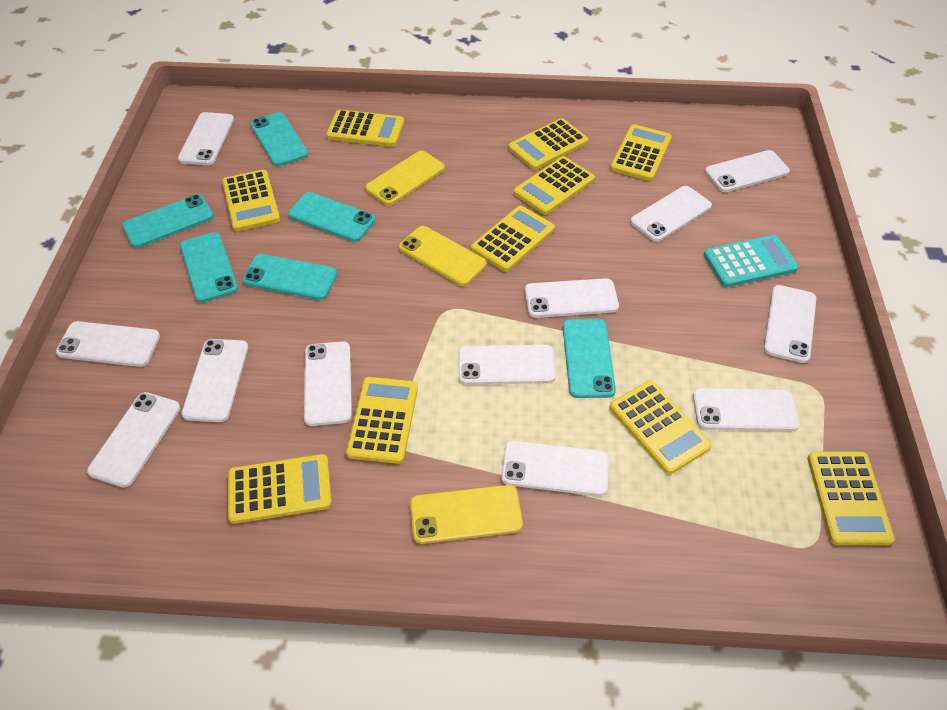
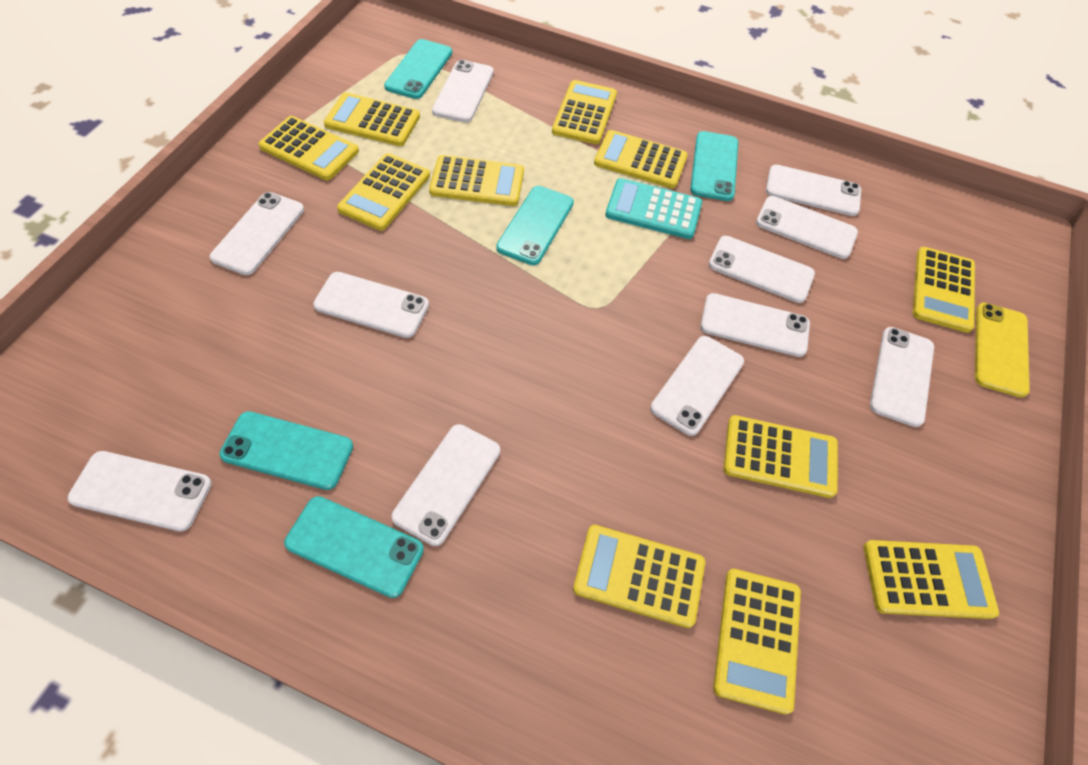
turquoise phone: 6 -> 5
white phone: 12 -> 11
yellow calculator: 10 -> 11
yellow phone: 3 -> 1

